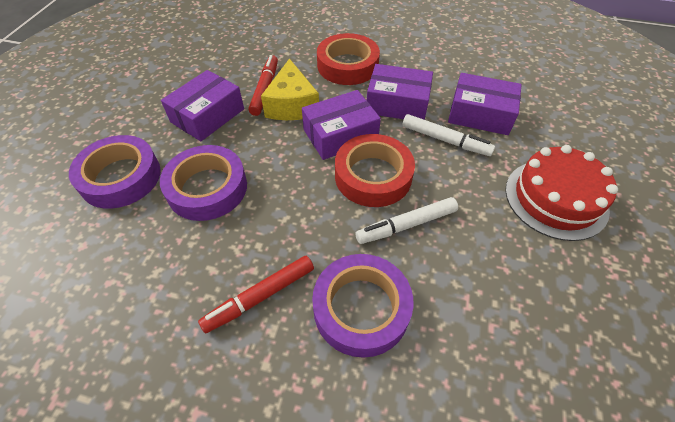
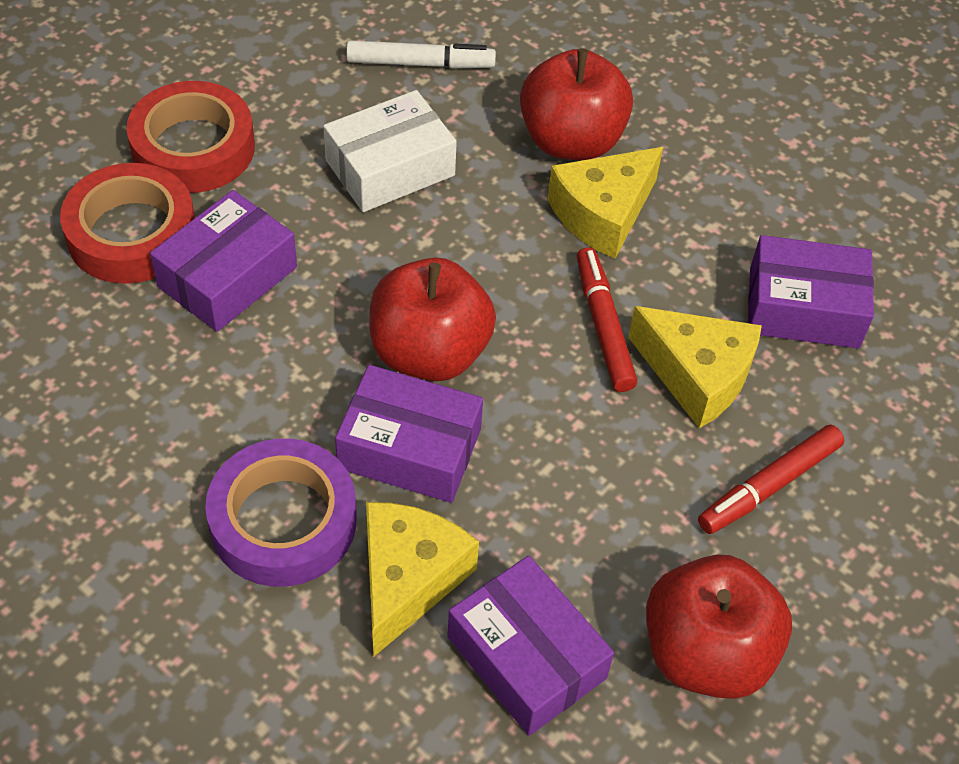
purple tape: 3 -> 1
red apple: 0 -> 3
red cake: 1 -> 0
white box: 0 -> 1
white marker: 2 -> 1
yellow cheese: 1 -> 3

